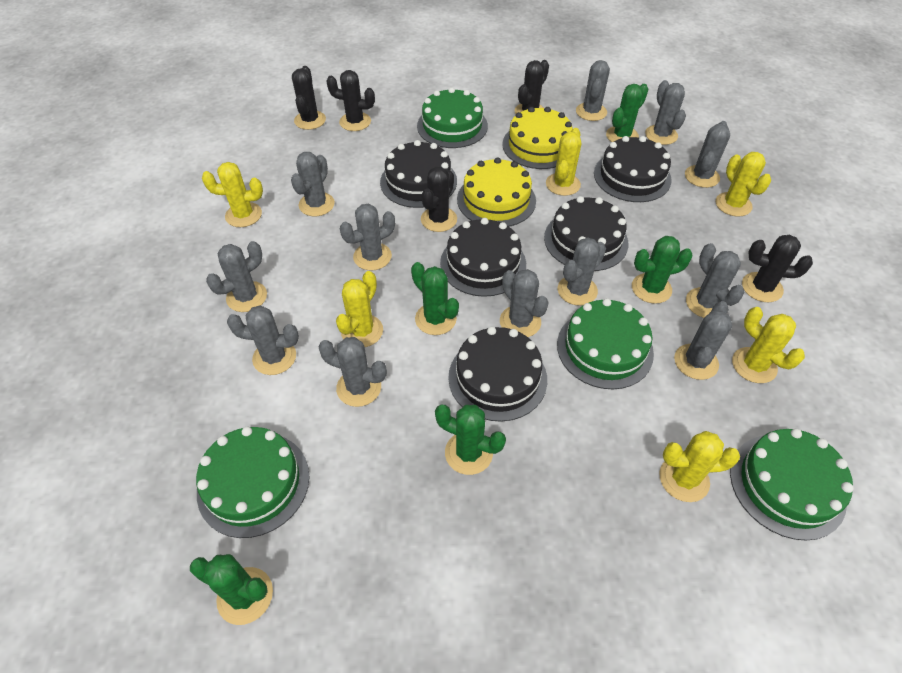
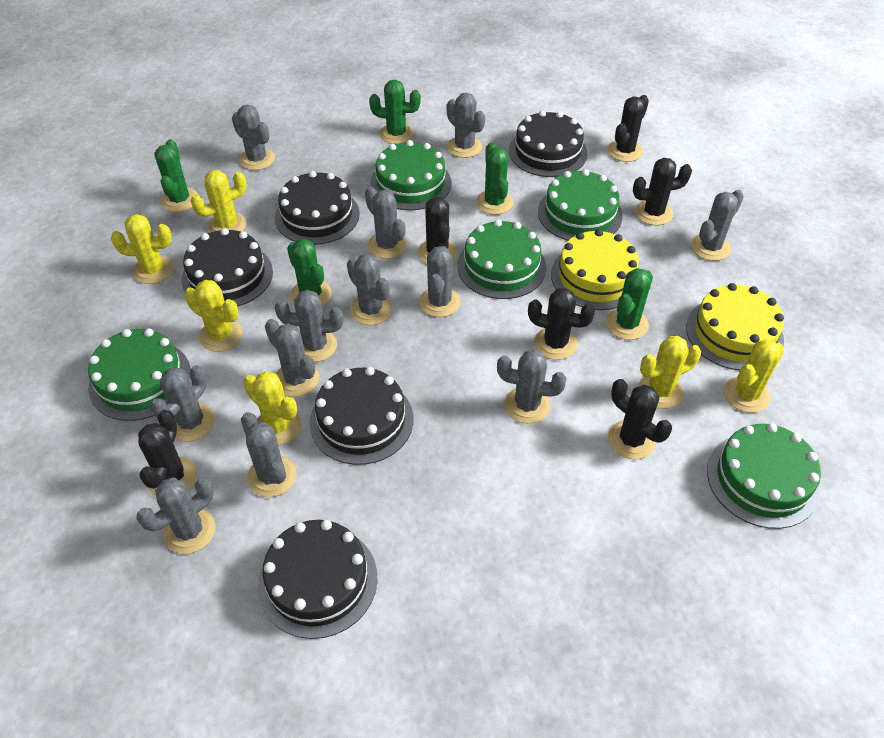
black cactus: 5 -> 6
green cake: 4 -> 5

